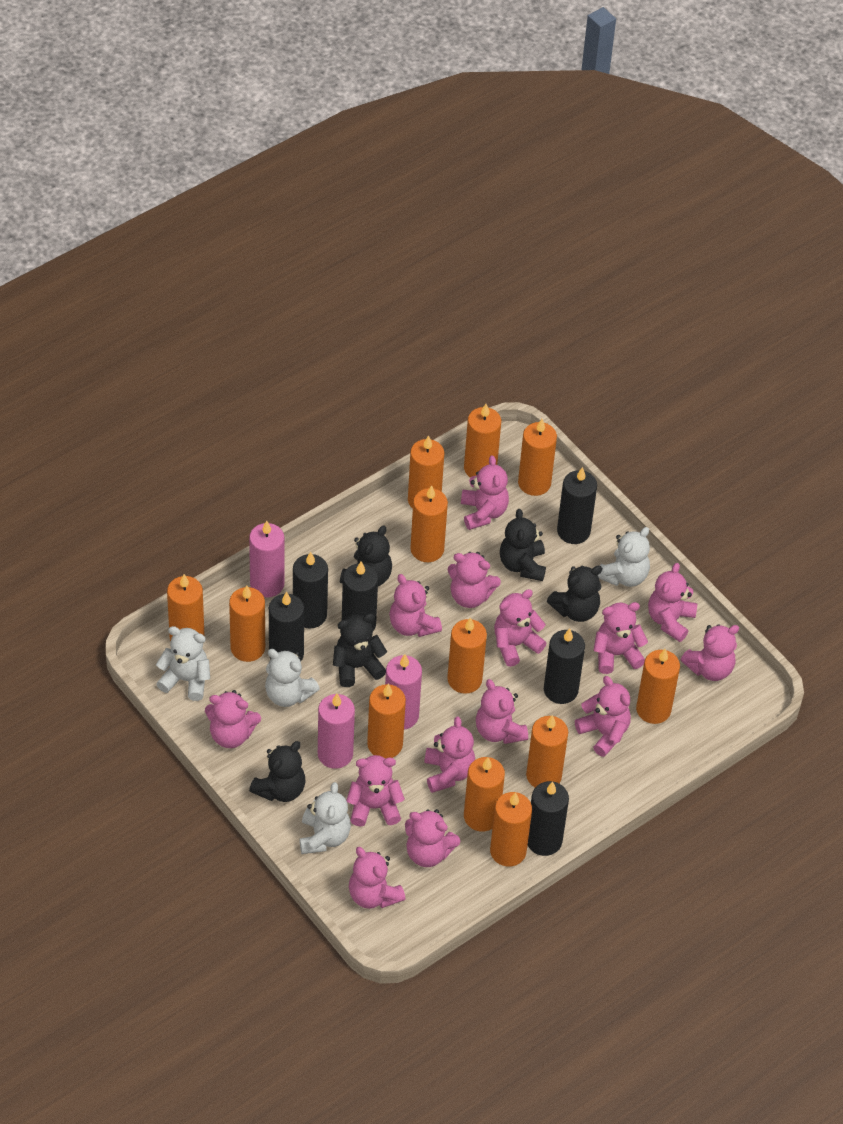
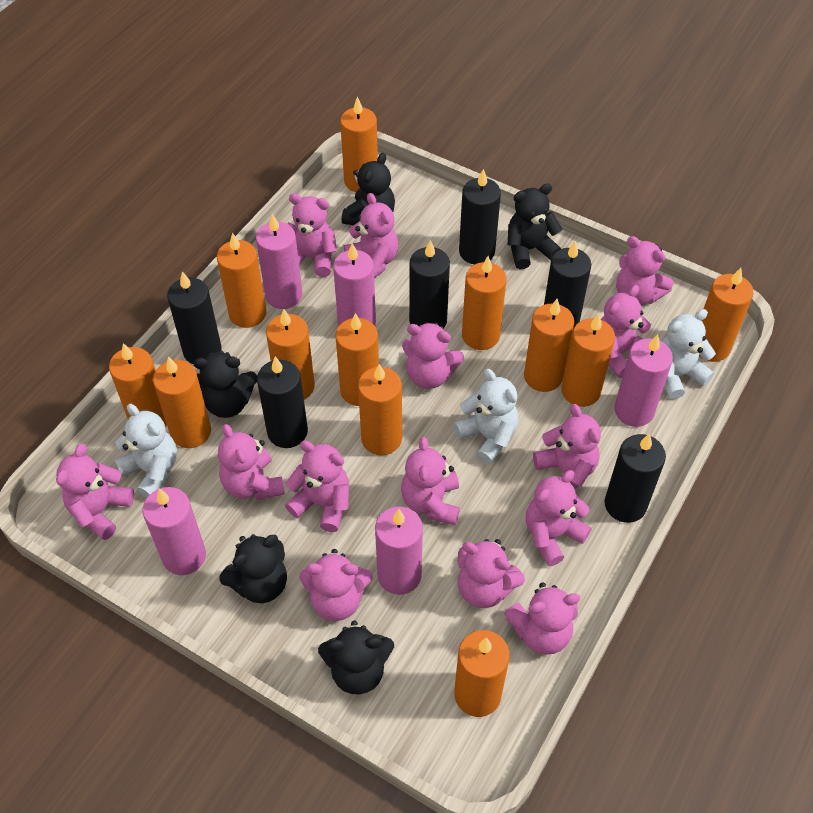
pink candle: 3 -> 5
white teddy bear: 4 -> 3

